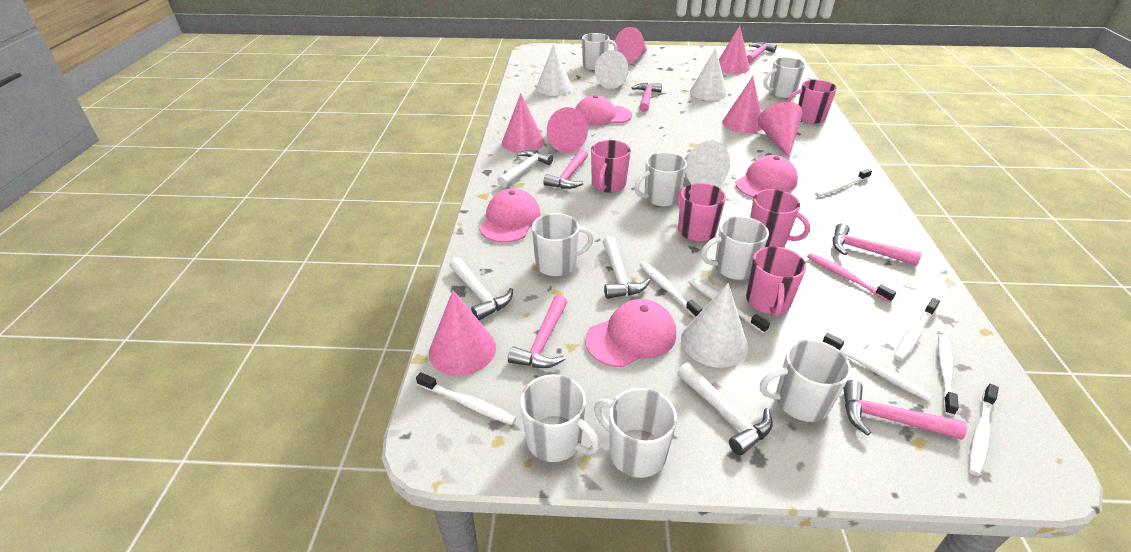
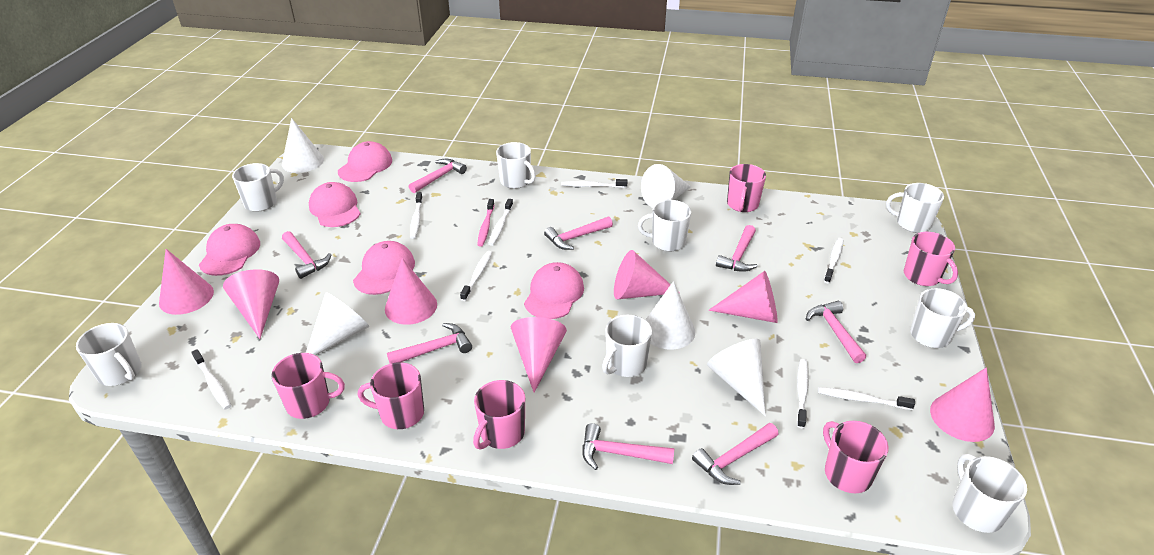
pink cap: 4 -> 5
pink hammer: 6 -> 8
pink mug: 5 -> 6
white hammer: 4 -> 0

